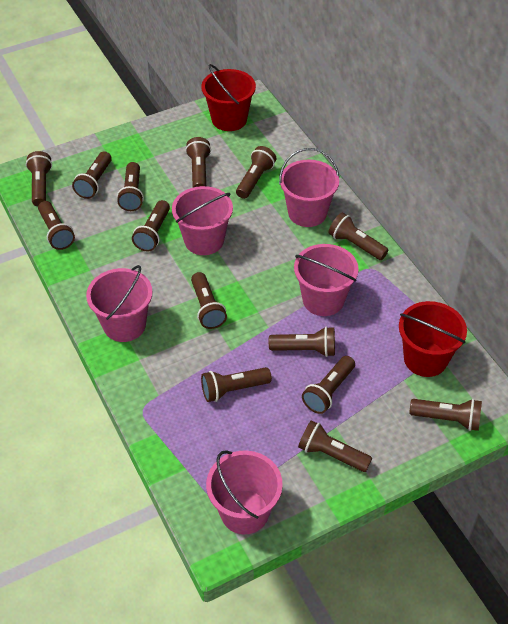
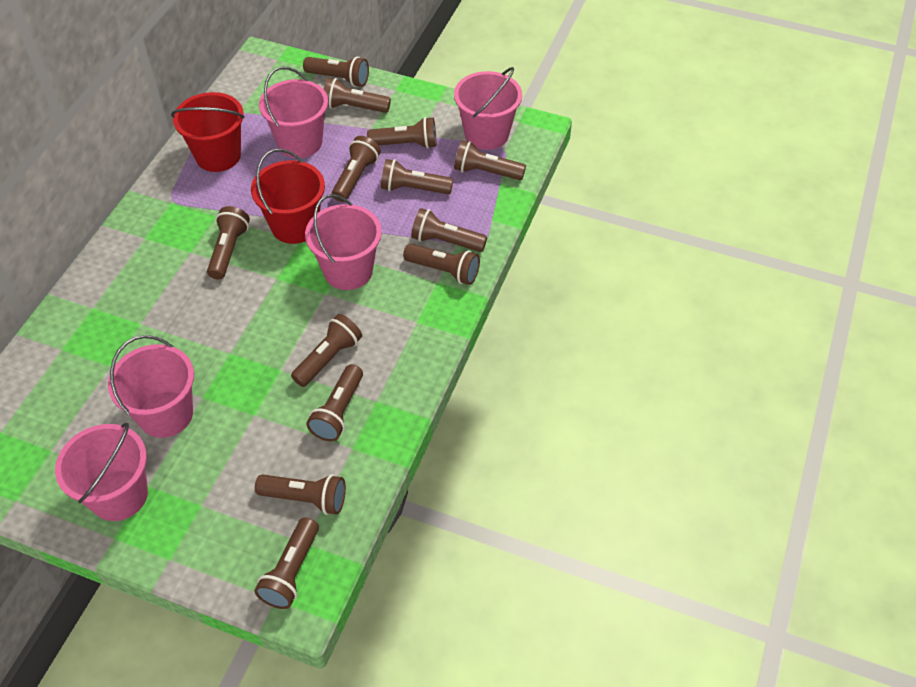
brown flashlight: 14 -> 13

